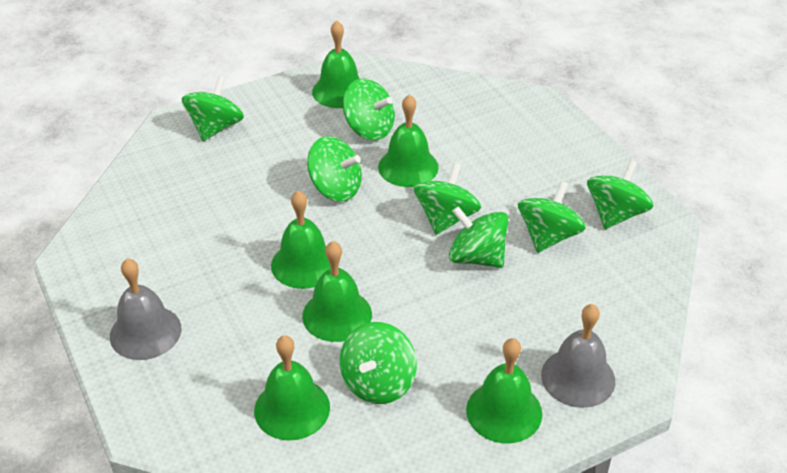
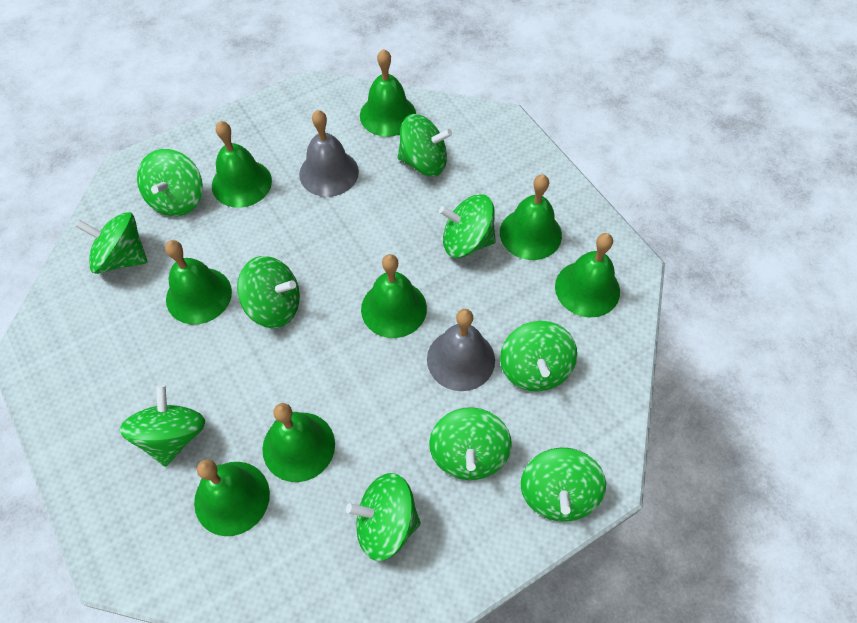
green bell: 6 -> 8
green spinning top: 8 -> 10

